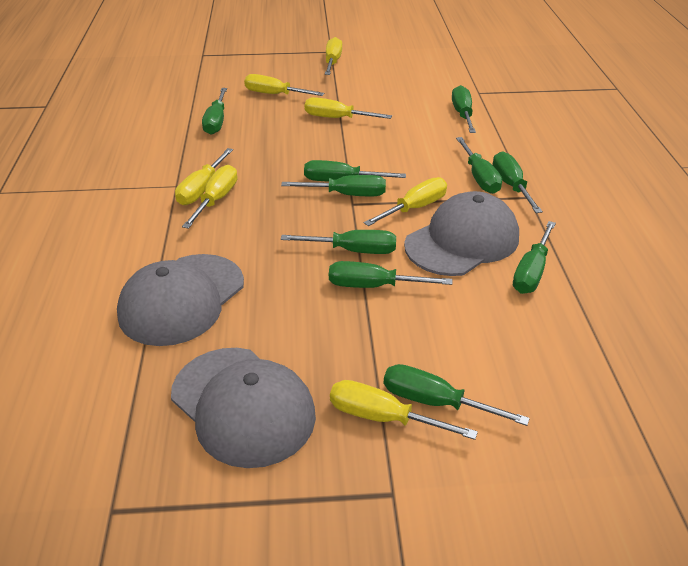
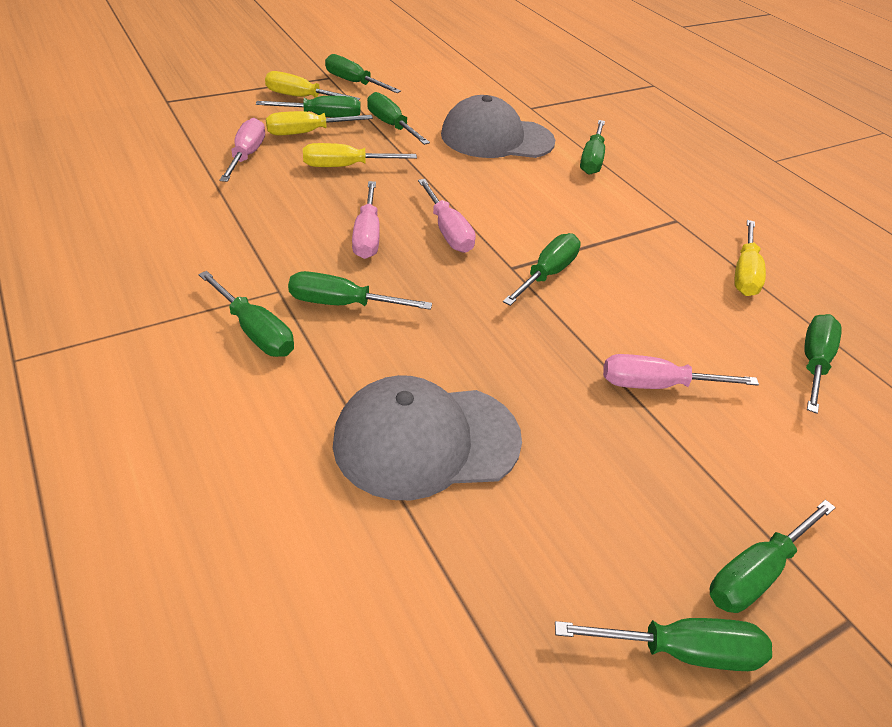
grey cap: 3 -> 2
pink screwdriver: 0 -> 4
yellow screwdriver: 7 -> 4

